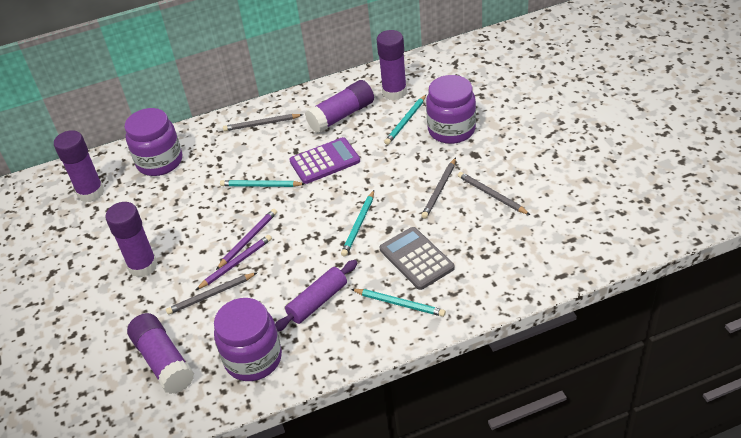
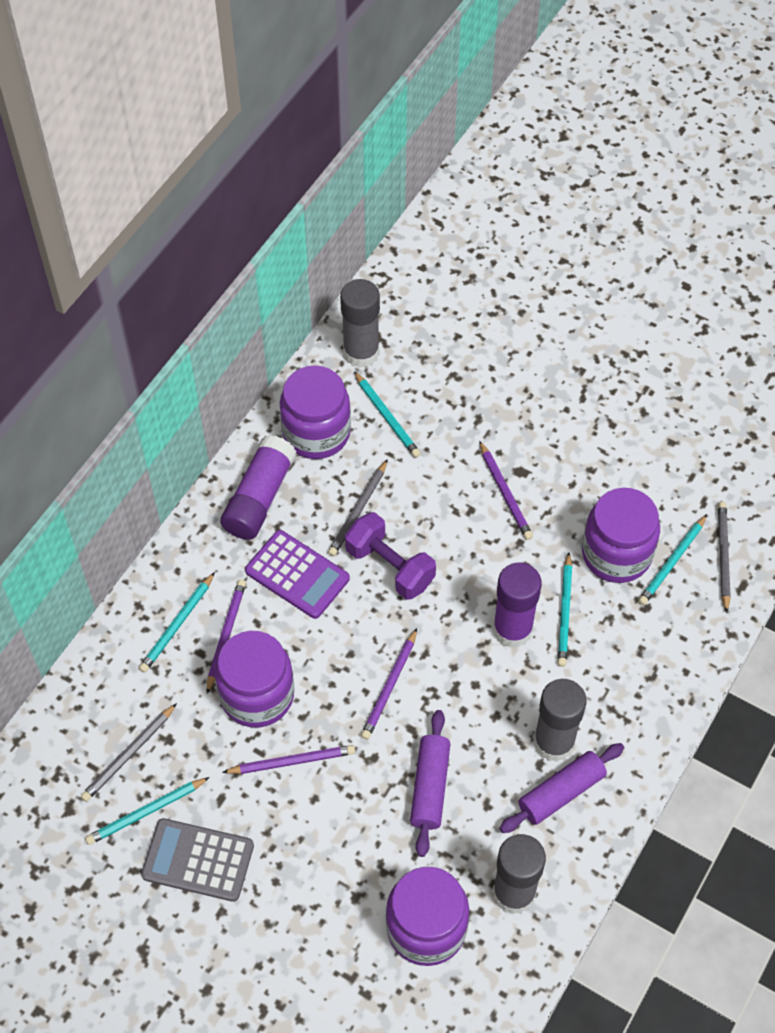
grey glue stick: 0 -> 3
grey pencil: 4 -> 3
purple dumbbell: 0 -> 1
purple glue stick: 5 -> 2
purple jar: 3 -> 4
purple pencil: 2 -> 4
purple rolling pin: 1 -> 2
turquoise pencil: 4 -> 5

